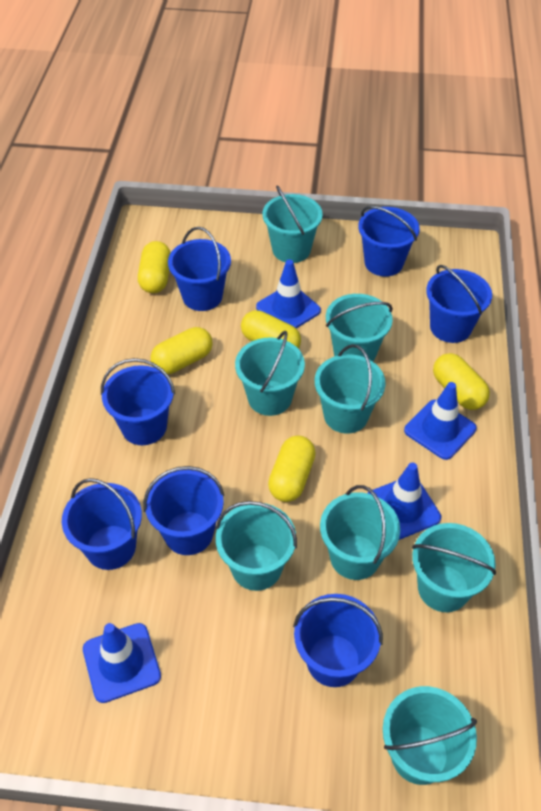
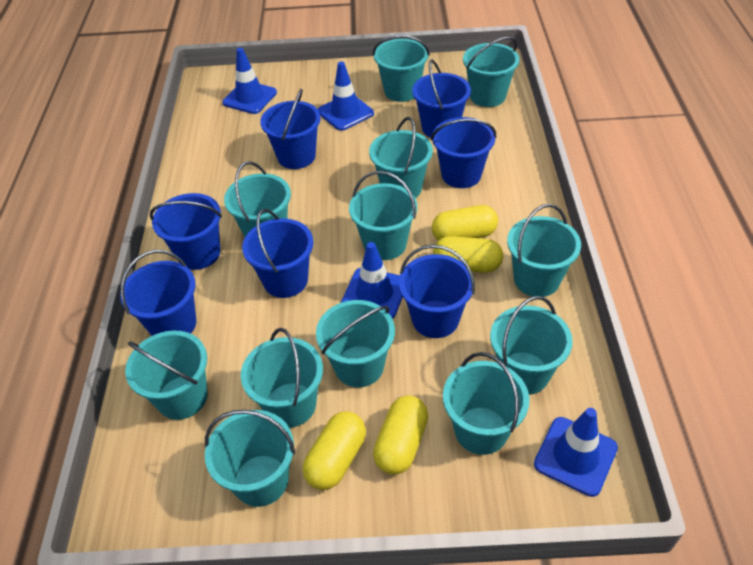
turquoise bucket: 8 -> 12
yellow capsule: 5 -> 4

